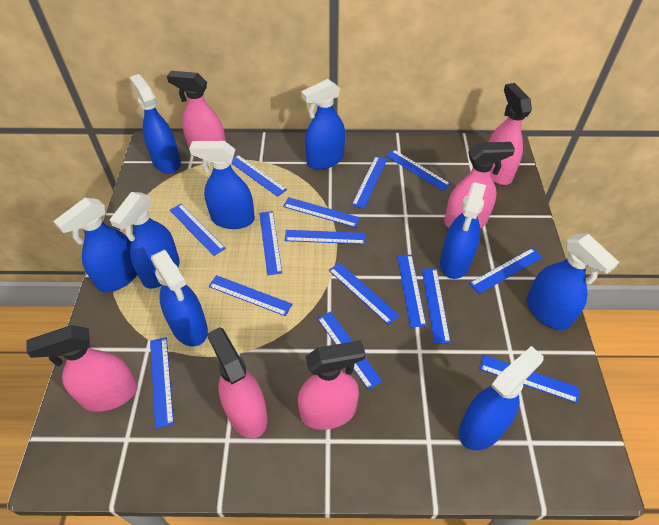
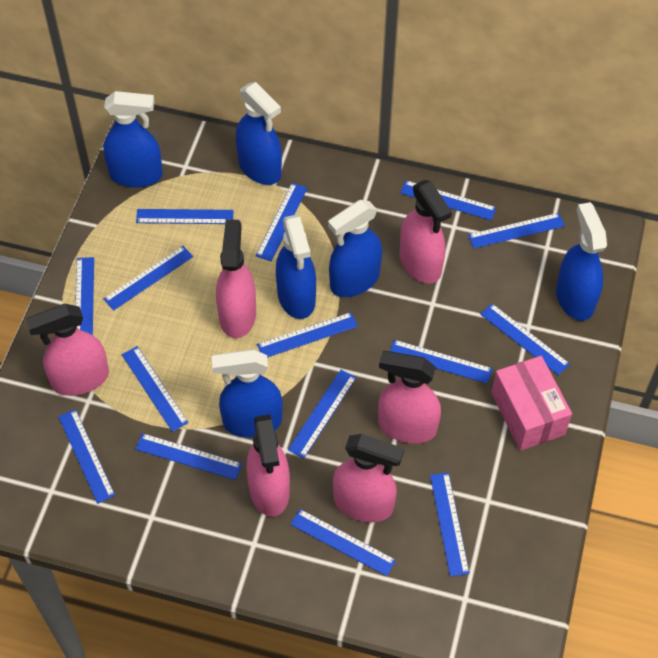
blue spray bottle: 9 -> 6
pink box: 0 -> 1

